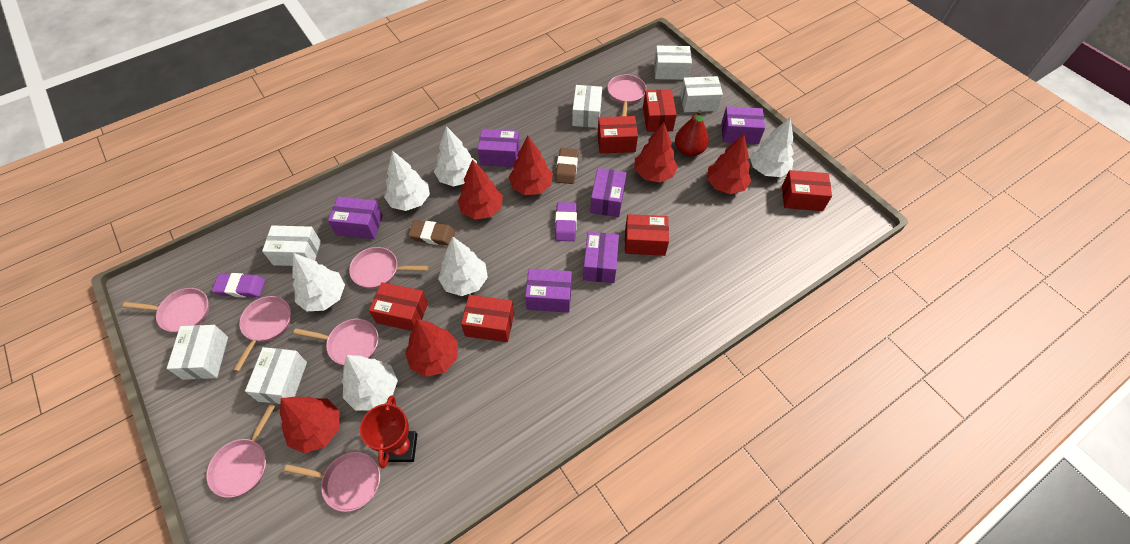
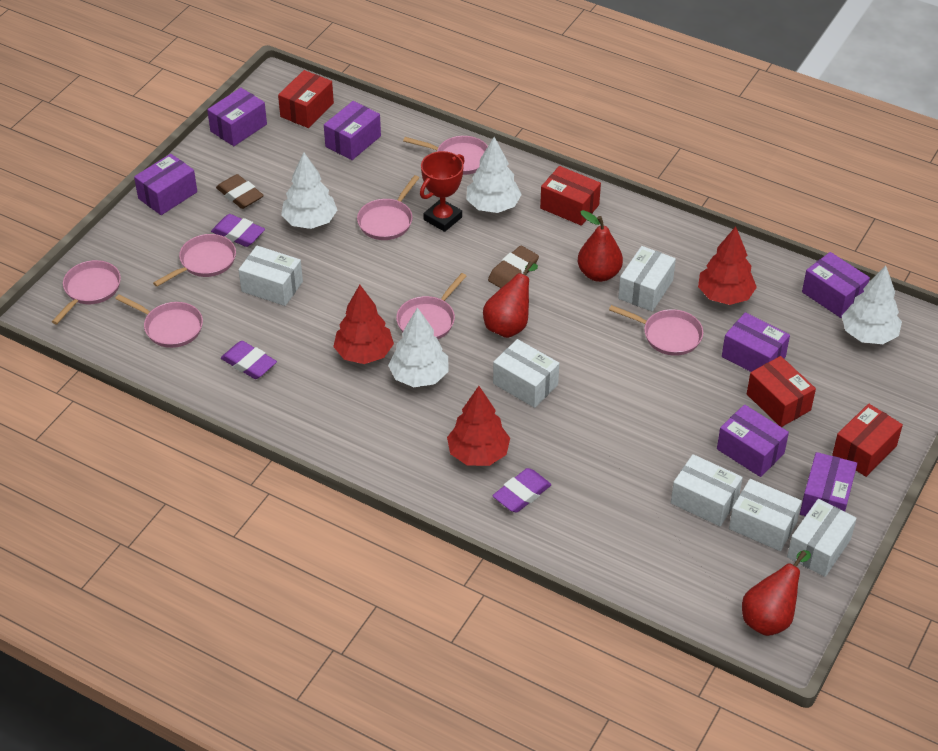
purple box: 6 -> 7
purple eraser: 2 -> 3
red box: 6 -> 4
red pear: 1 -> 3
red tree: 6 -> 3
white tree: 6 -> 4

